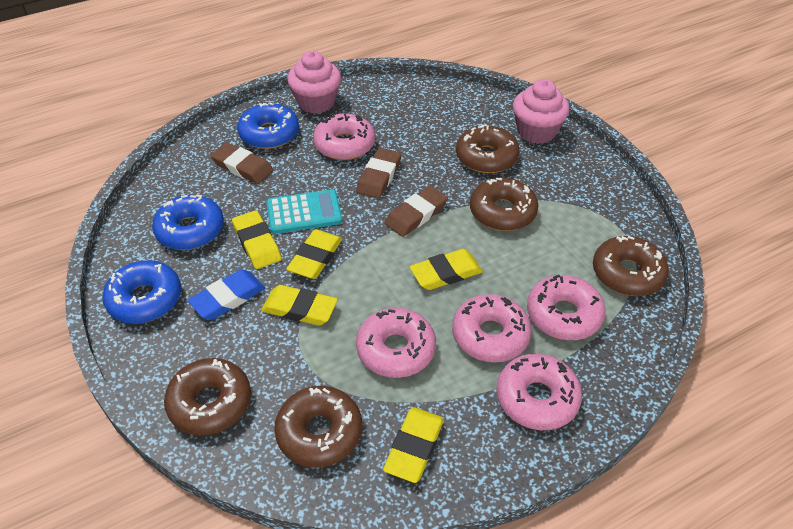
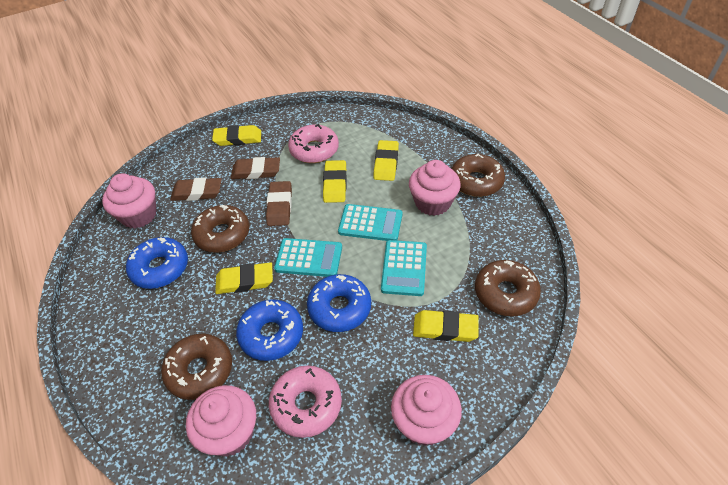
blue eraser: 1 -> 0
brown donut: 5 -> 4
pink cupcake: 2 -> 4
pink donut: 5 -> 2
turquoise calculator: 1 -> 3

